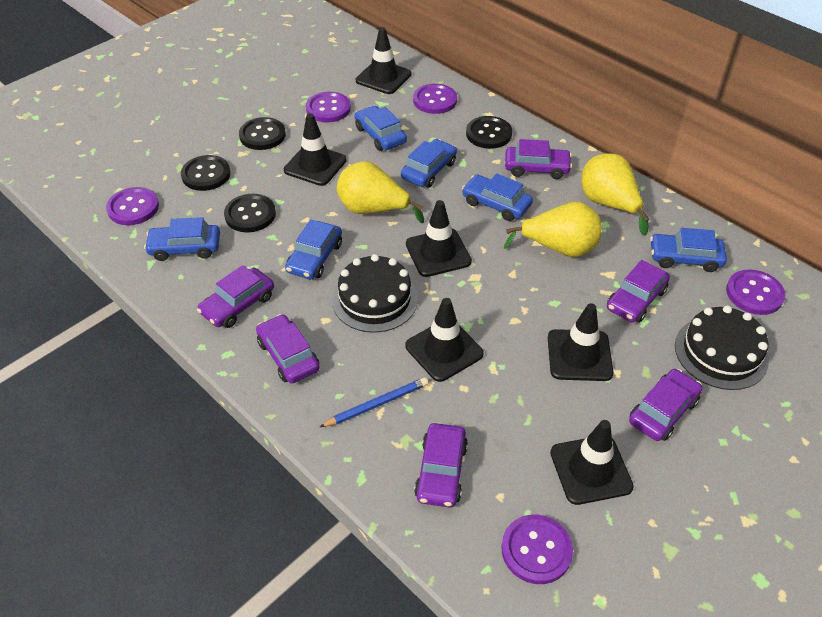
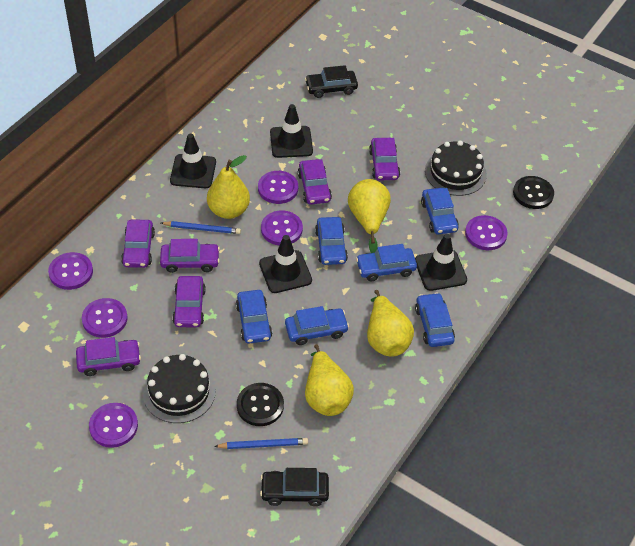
black button: 4 -> 2
black car: 0 -> 2
black traffic cone: 6 -> 4
blue pencil: 1 -> 2
purple button: 5 -> 6
yellow pear: 3 -> 4

